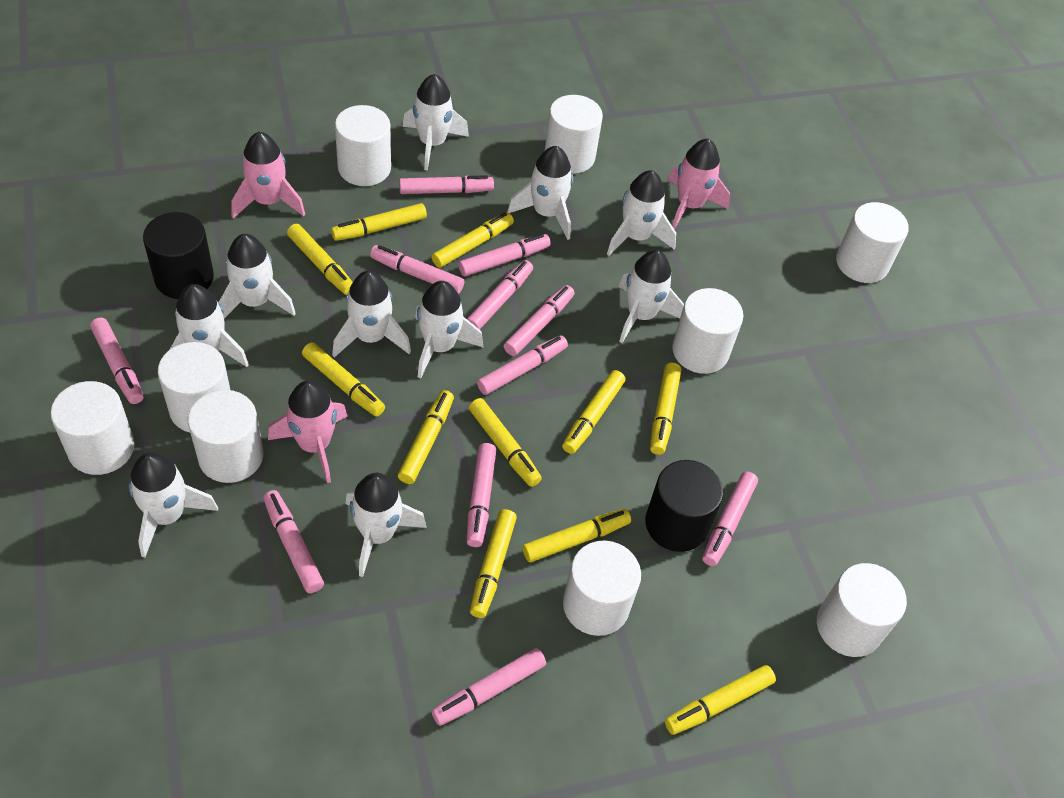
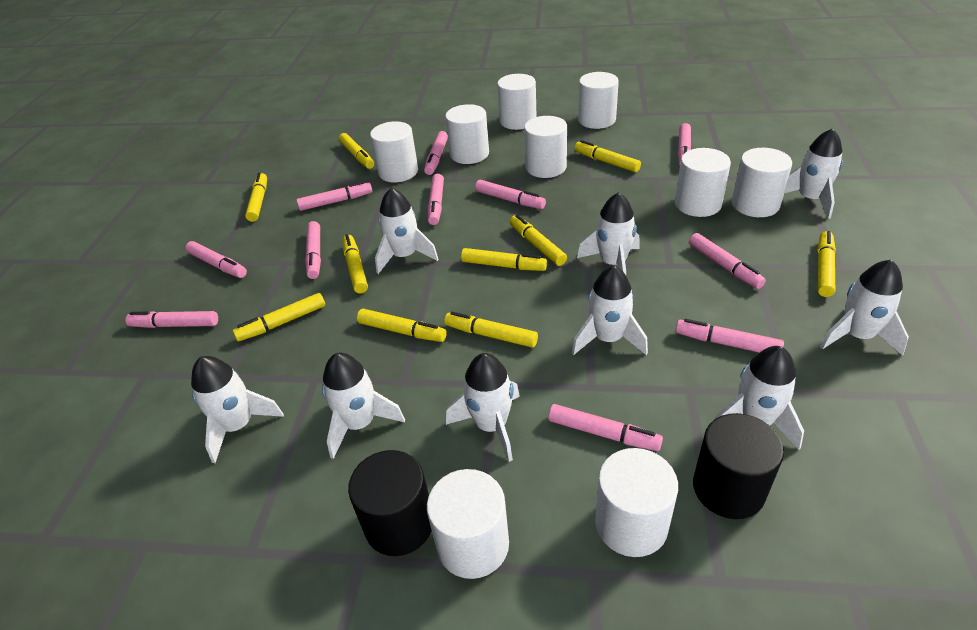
pink rocket: 3 -> 0
white rocket: 10 -> 9
yellow marker: 11 -> 10

